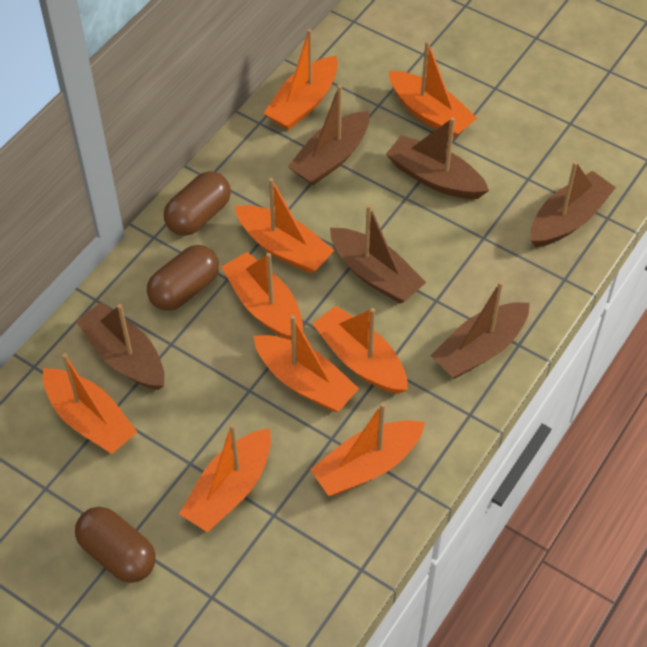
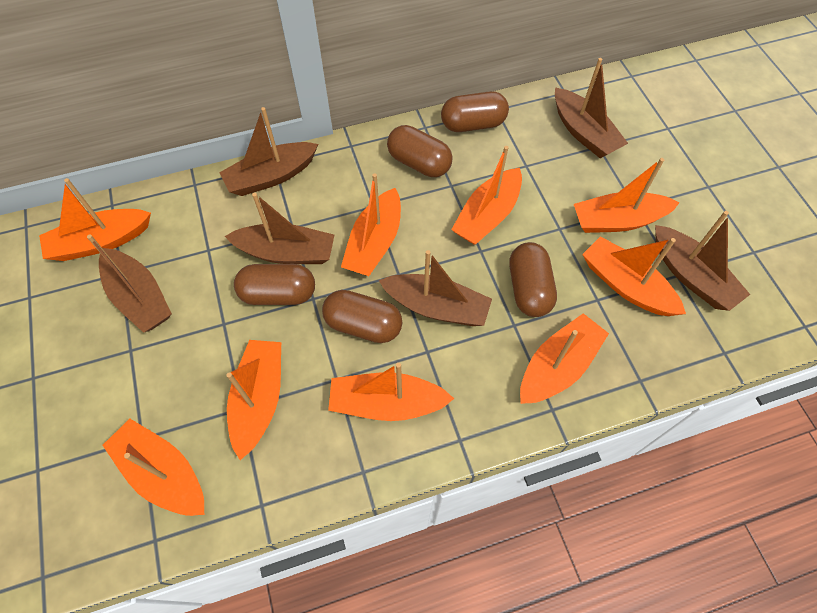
brown capsule: 3 -> 5

